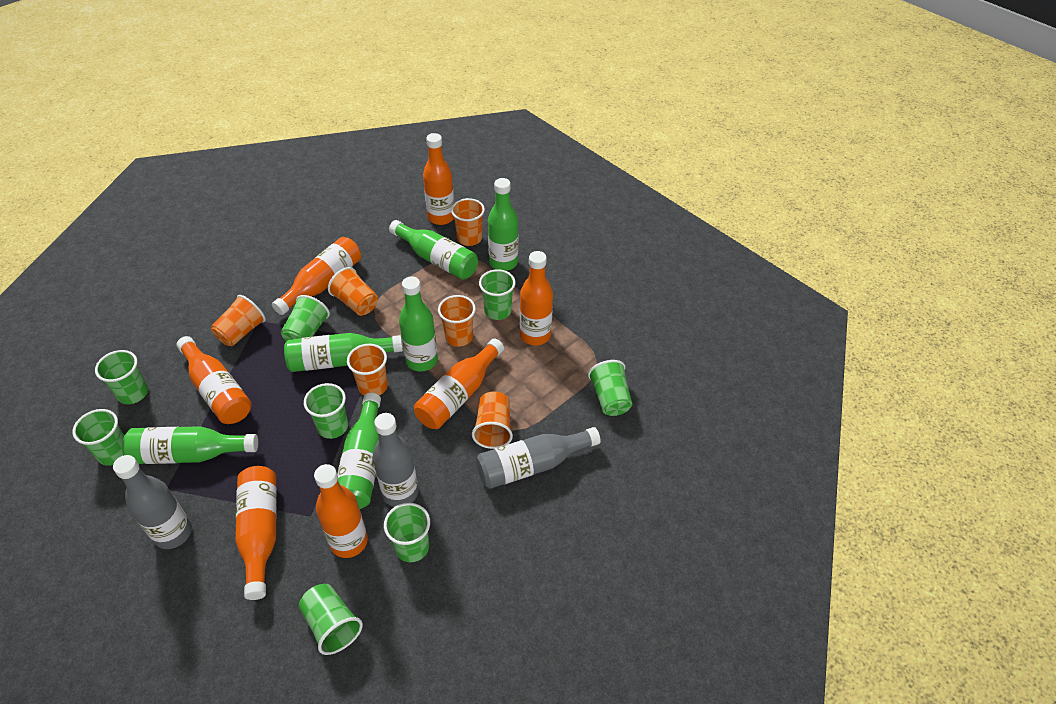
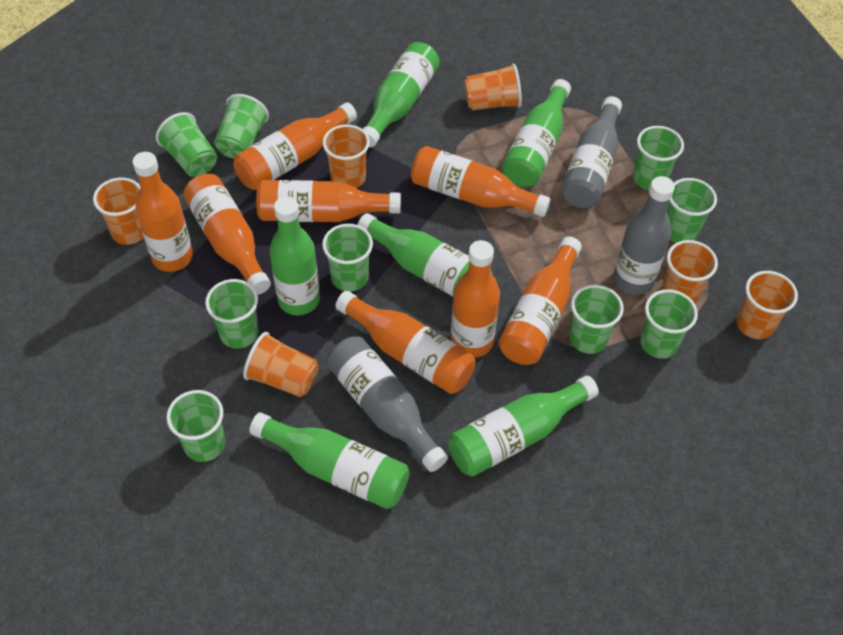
green cup: 8 -> 9
orange bottle: 7 -> 8

